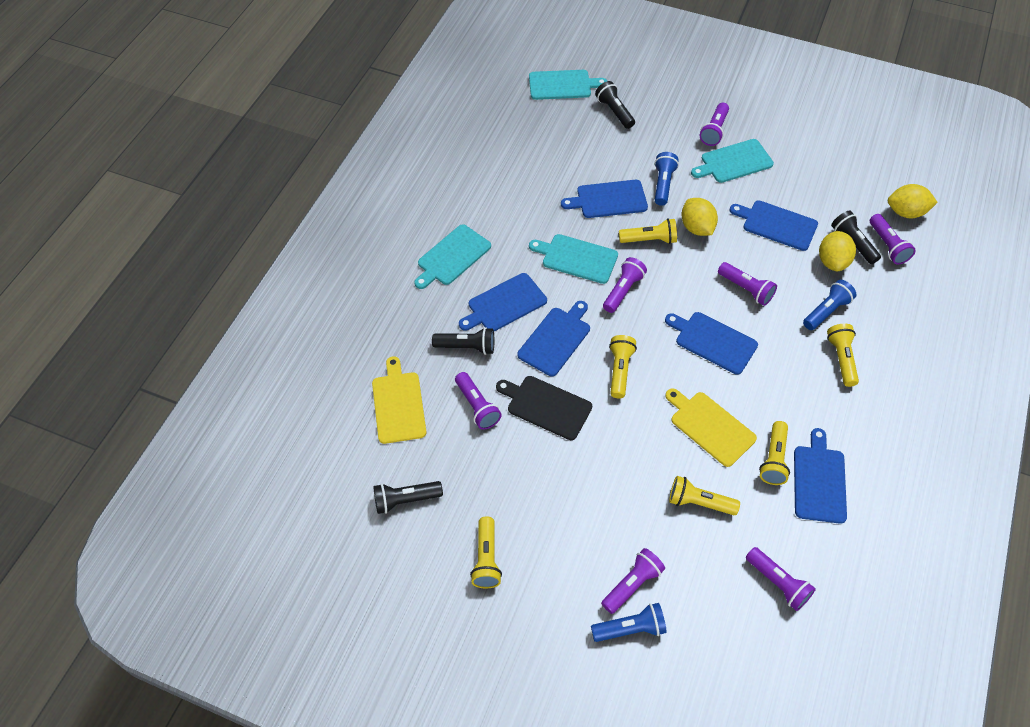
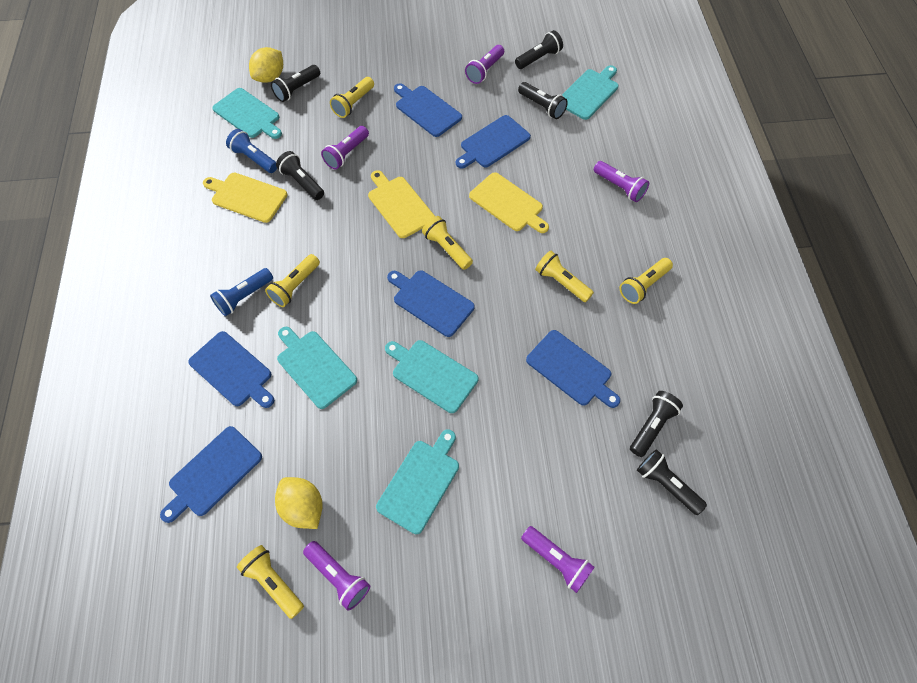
black cutting board: 1 -> 0
black flashlight: 4 -> 6
blue flashlight: 3 -> 2
purple flashlight: 7 -> 5
turquoise cutting board: 4 -> 5
yellow cutting board: 2 -> 3
yellow lemon: 3 -> 2

